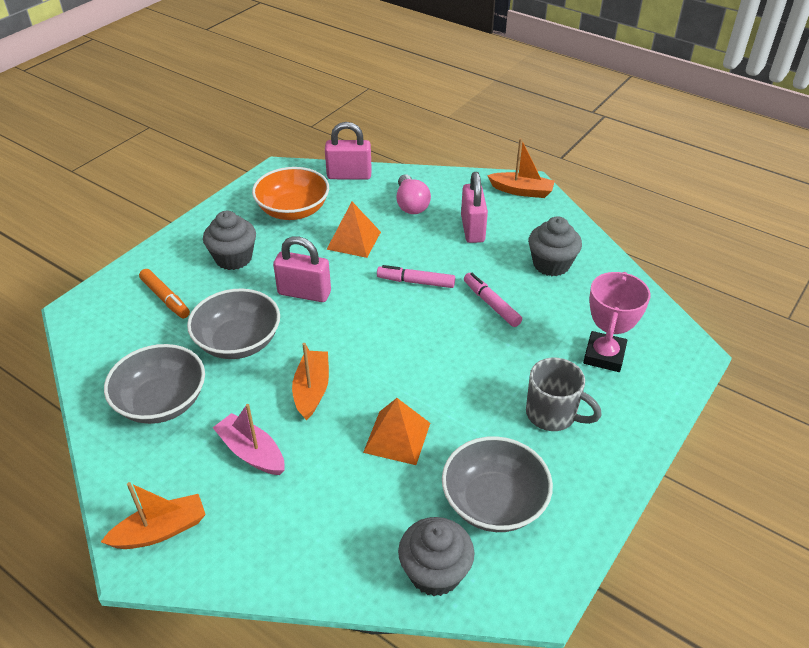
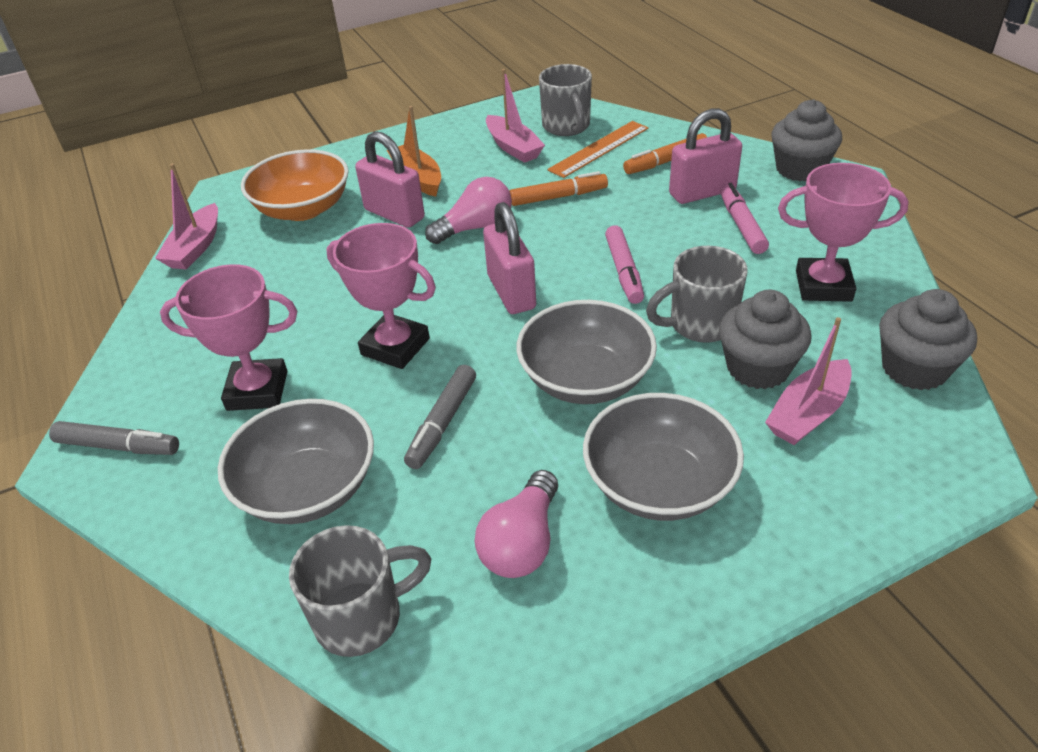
grey marker: 0 -> 2
grey mug: 1 -> 3
orange boat: 3 -> 1
orange marker: 1 -> 2
orange pyramid: 2 -> 0
orange ruler: 0 -> 1
pink boat: 1 -> 3
pink light bulb: 1 -> 2
pink trophy: 1 -> 3

